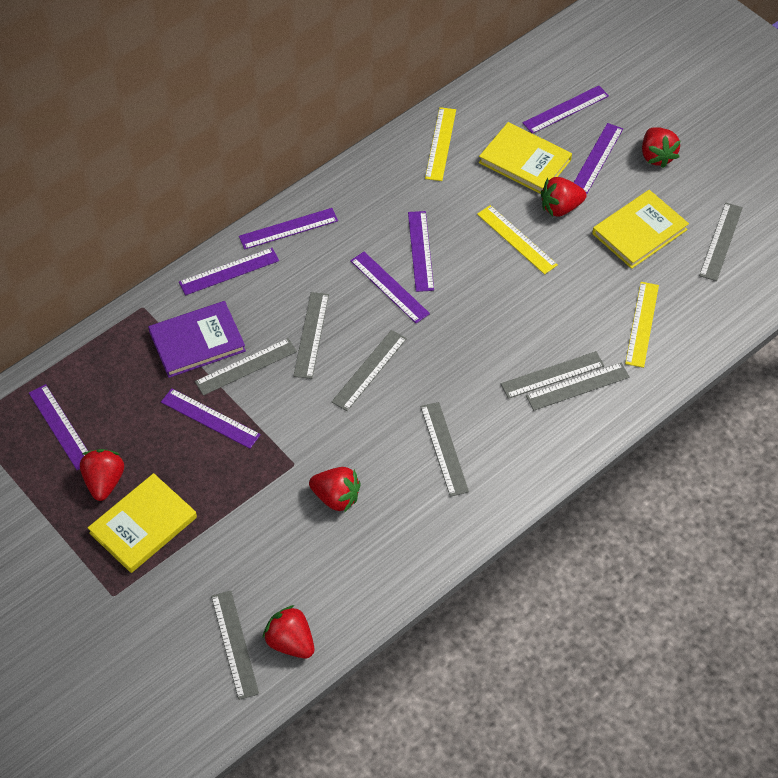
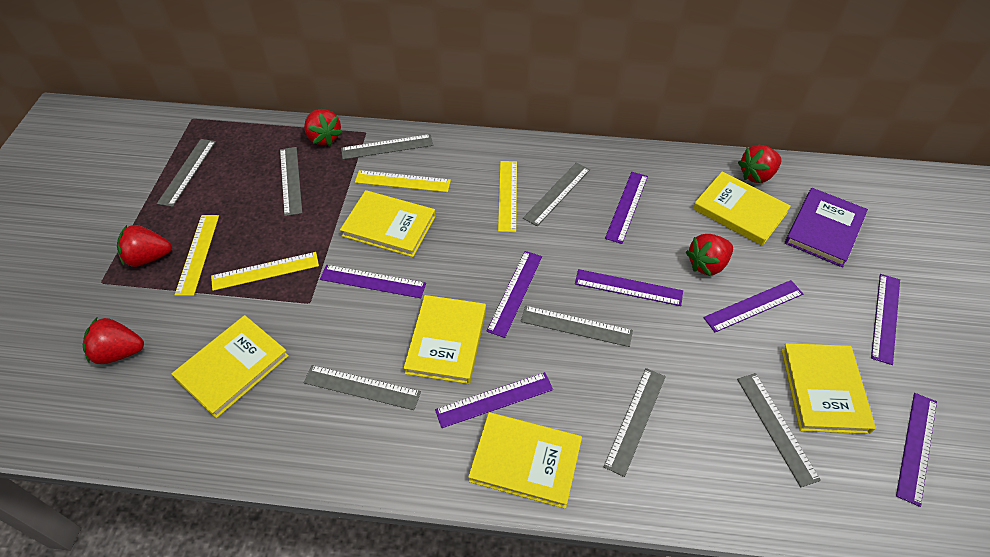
yellow book: 3 -> 6
yellow ruler: 3 -> 4

